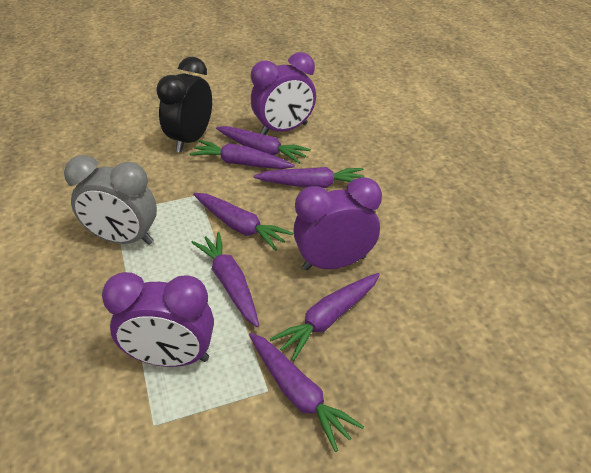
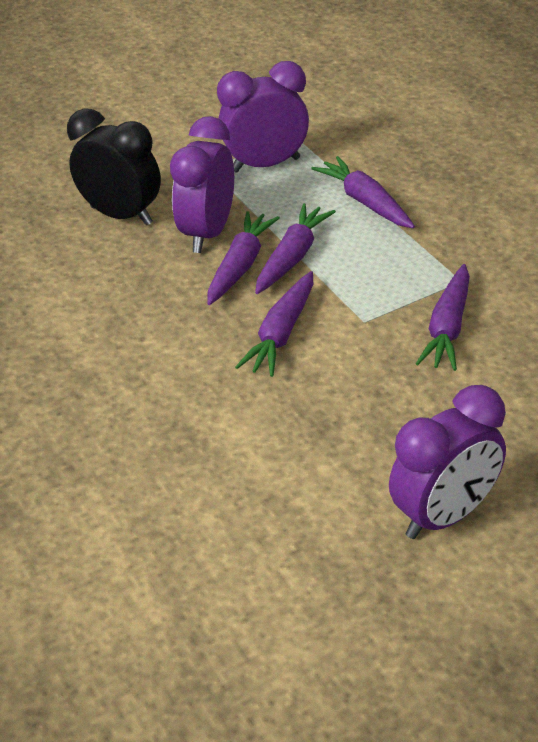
grey clock: 1 -> 0
purple carrot: 7 -> 5

